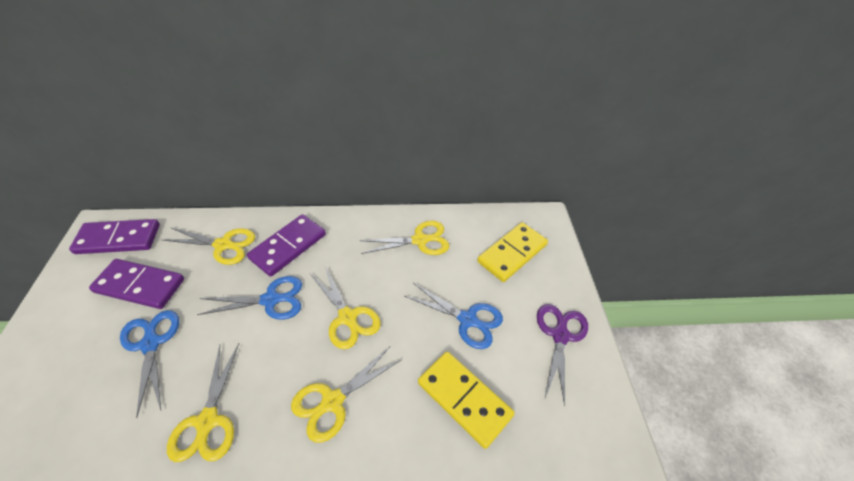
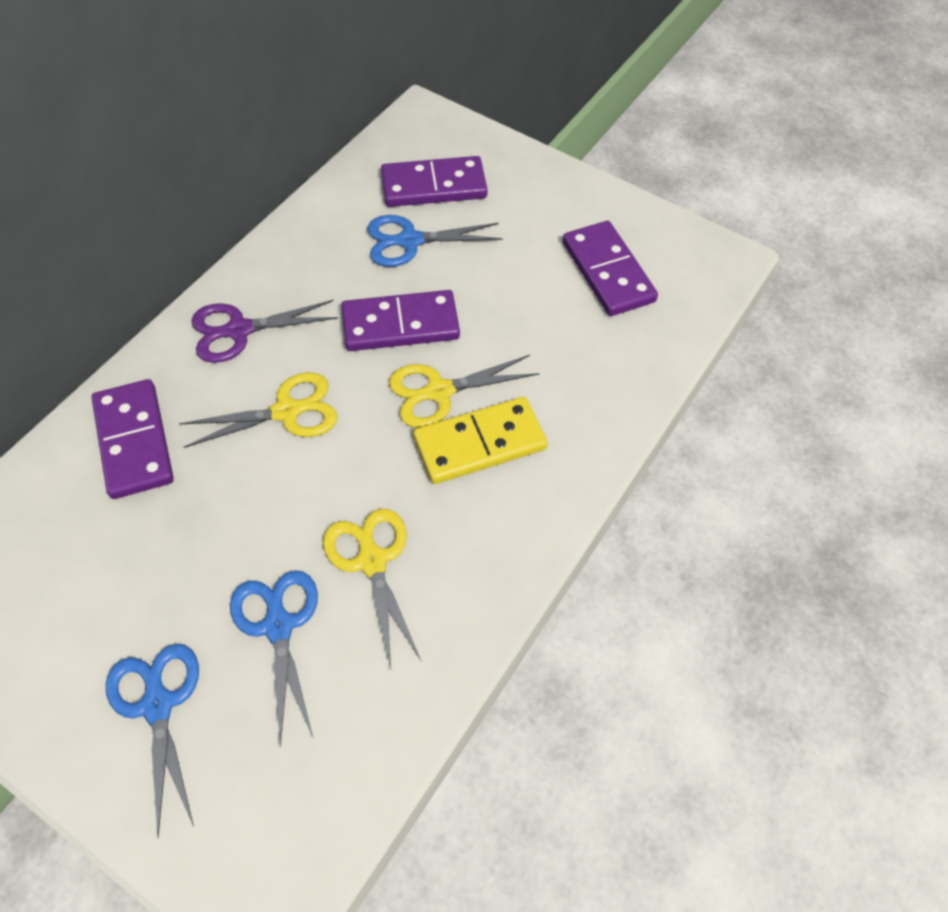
purple domino: 3 -> 4
yellow domino: 2 -> 1
yellow scissors: 5 -> 3

